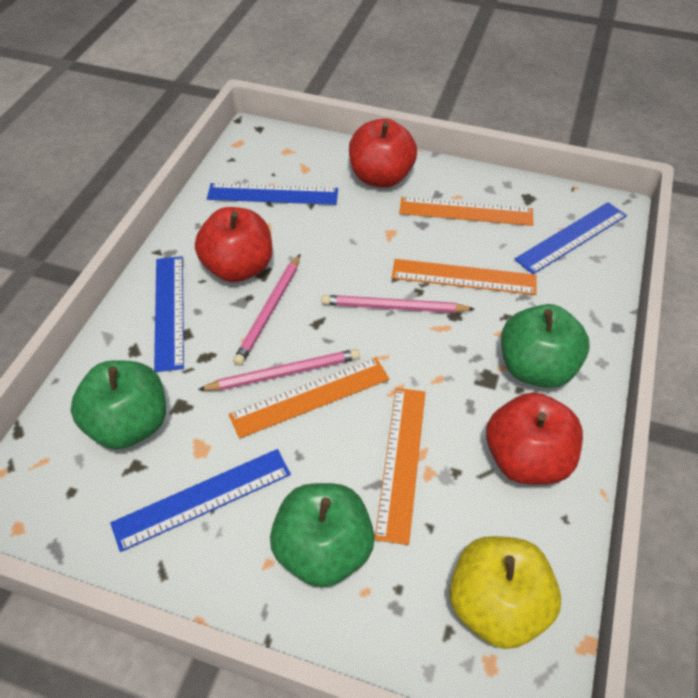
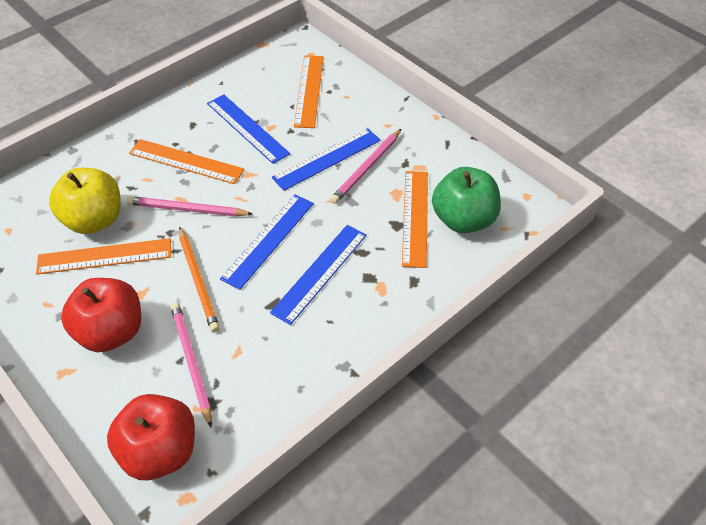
green apple: 3 -> 1
orange pencil: 0 -> 1
red apple: 3 -> 2

